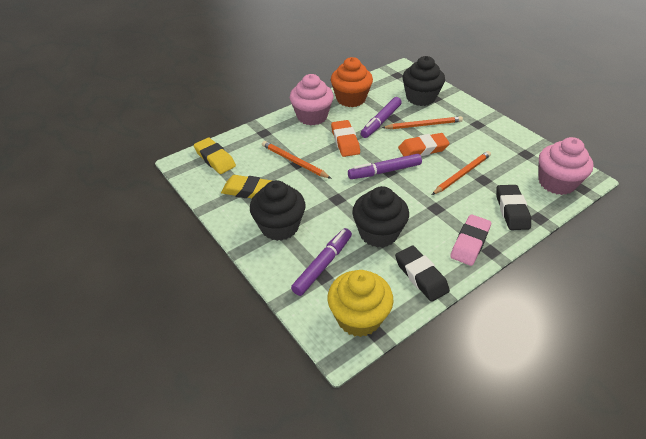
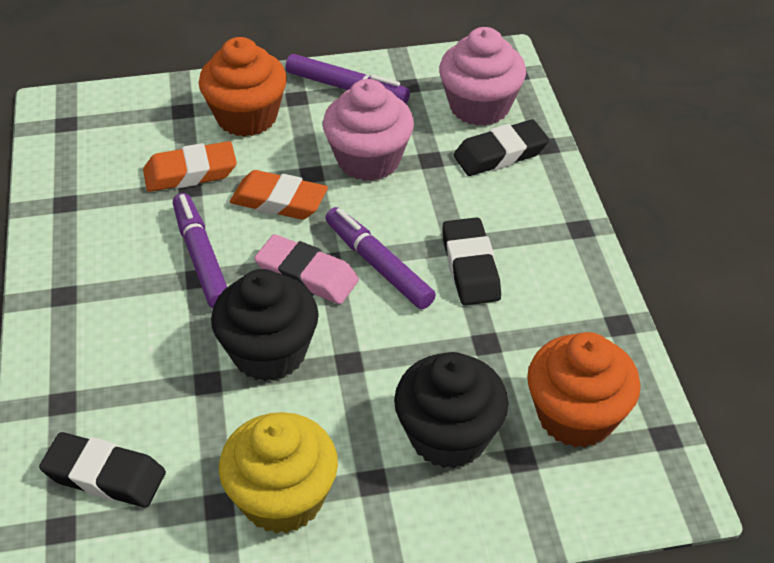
black cupcake: 3 -> 2
black eraser: 2 -> 3
orange cupcake: 1 -> 2
orange pencil: 3 -> 0
yellow eraser: 2 -> 0

